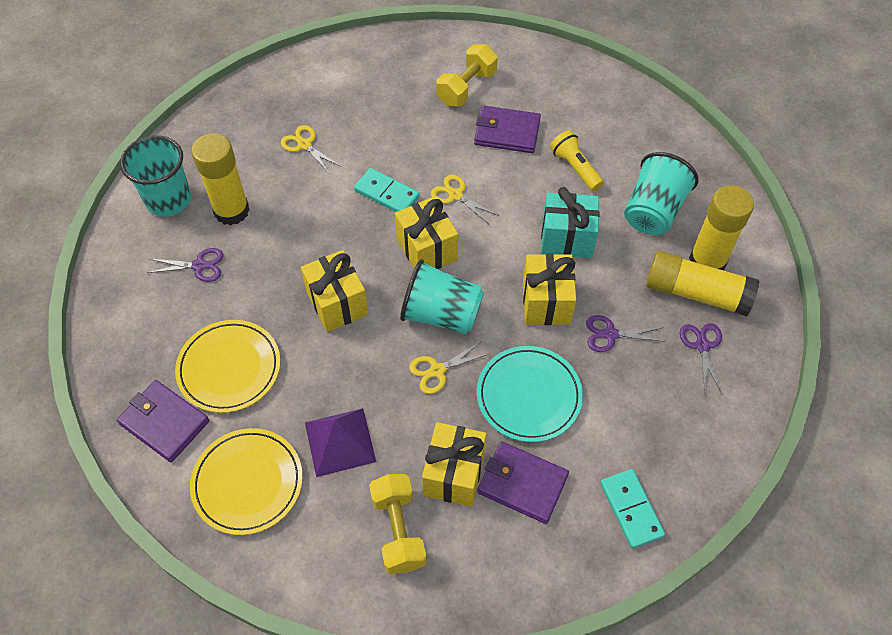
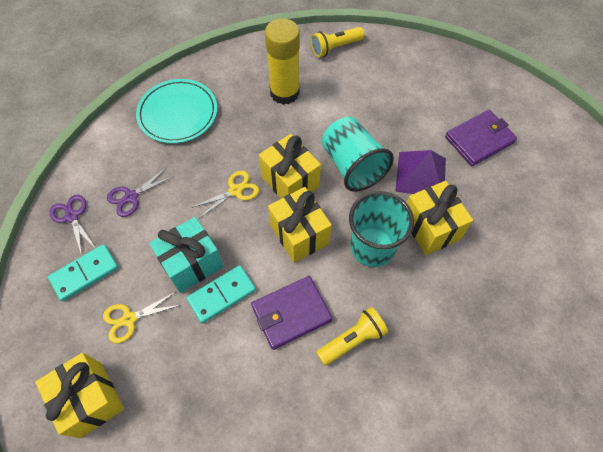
purple scissors: 3 -> 2
purple wallet: 3 -> 2
turquoise cup: 3 -> 2
yellow dumbbell: 2 -> 0
yellow flashlight: 1 -> 2
yellow glue stick: 3 -> 1
yellow plate: 2 -> 0
yellow scissors: 3 -> 2

